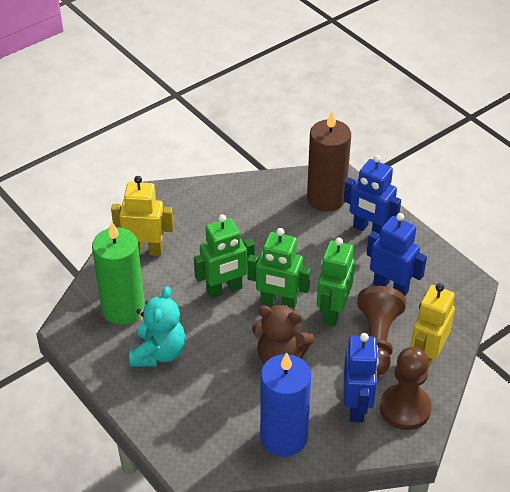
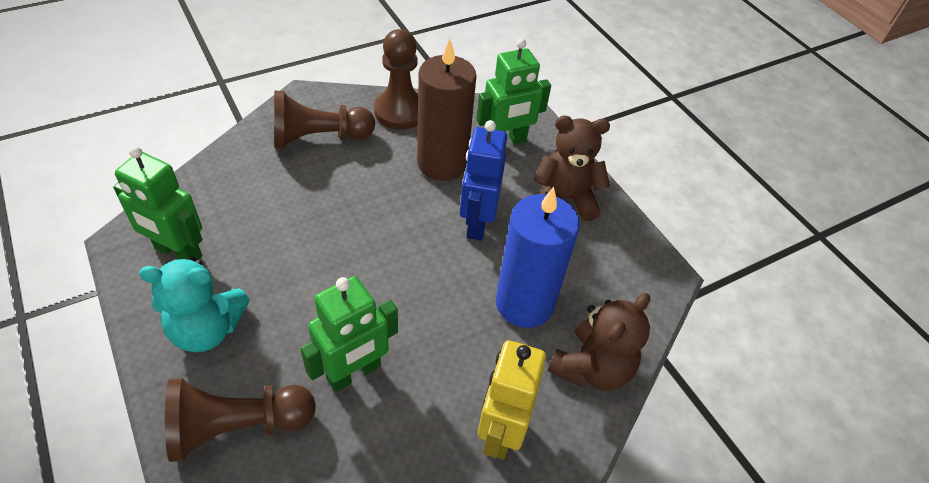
blue robot: 3 -> 1
brown pawn: 2 -> 3
brown teddy bear: 1 -> 2
green candle: 1 -> 0
yellow robot: 2 -> 1

